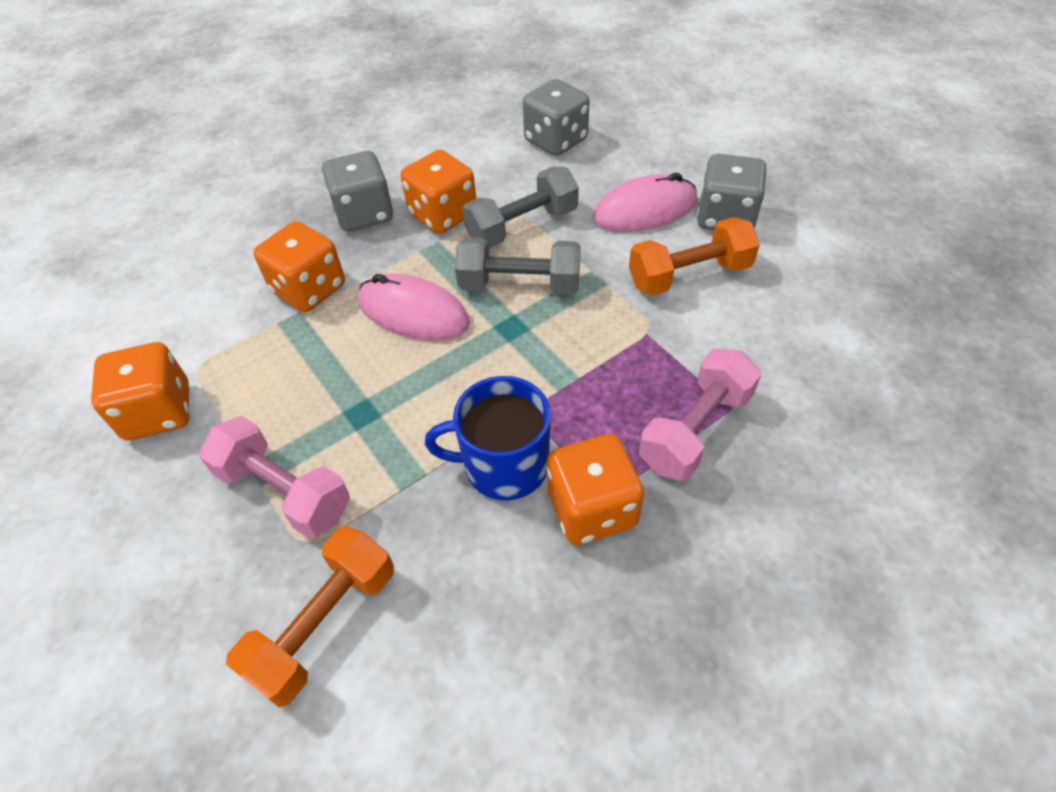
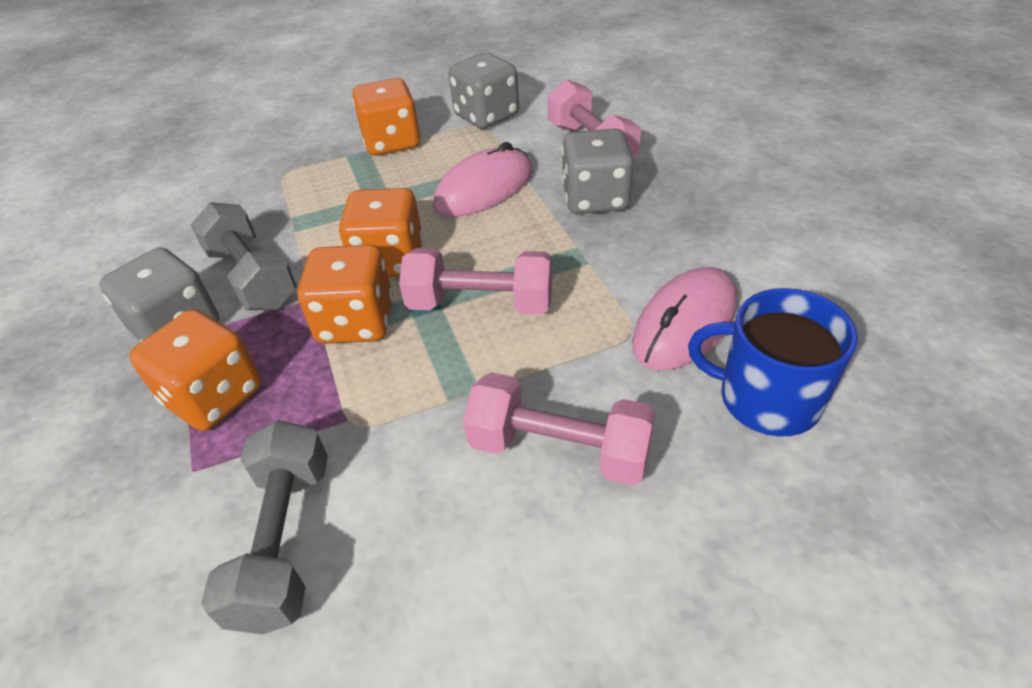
orange dumbbell: 2 -> 0
pink dumbbell: 2 -> 3

